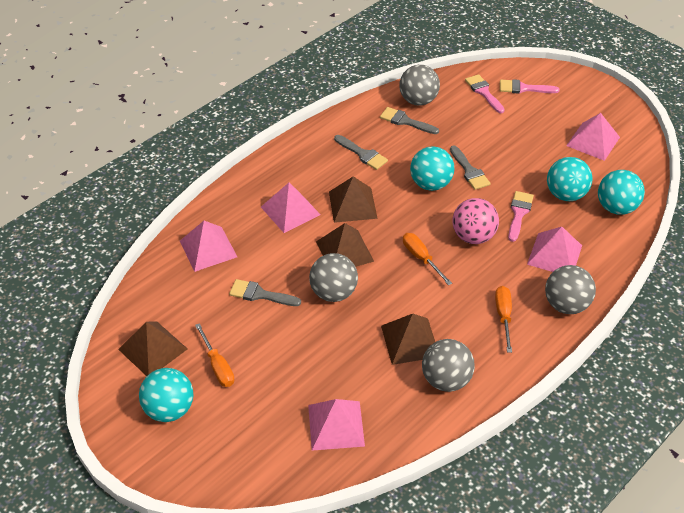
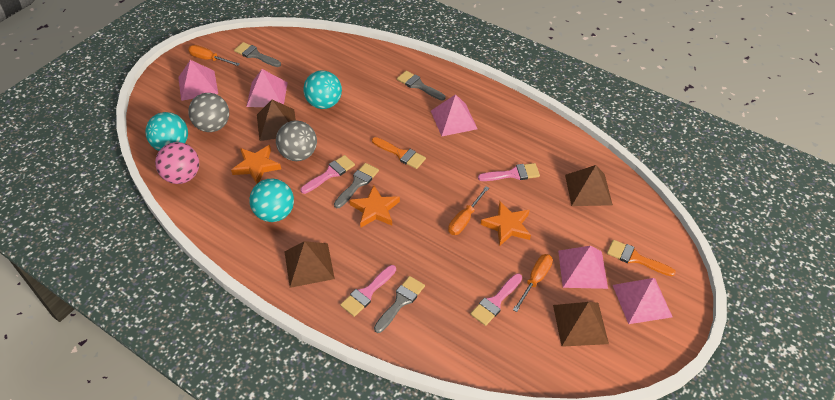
grey ball: 4 -> 2
orange brush: 0 -> 2
orange star: 0 -> 3
pink brush: 3 -> 4
turquoise ball: 4 -> 3

